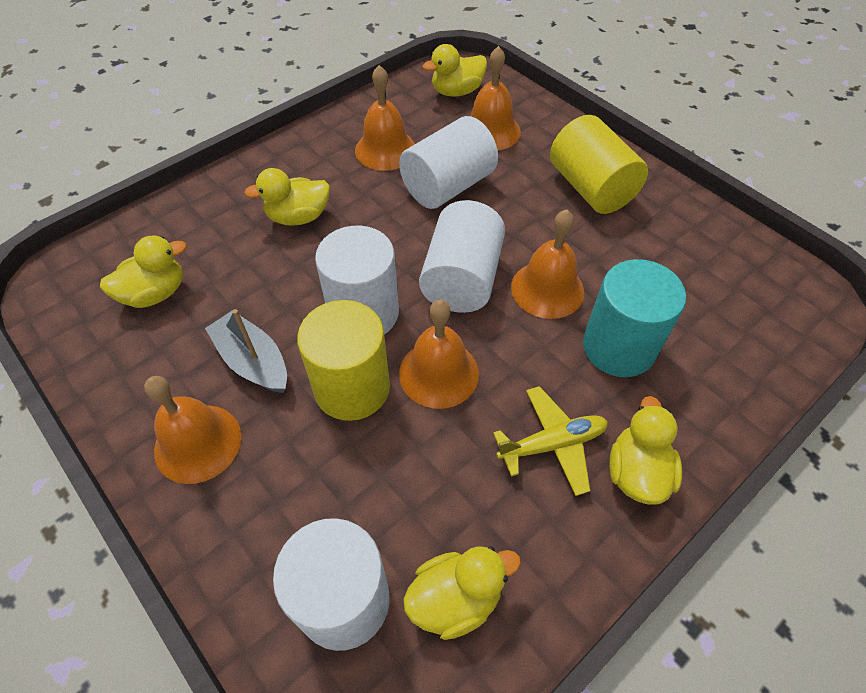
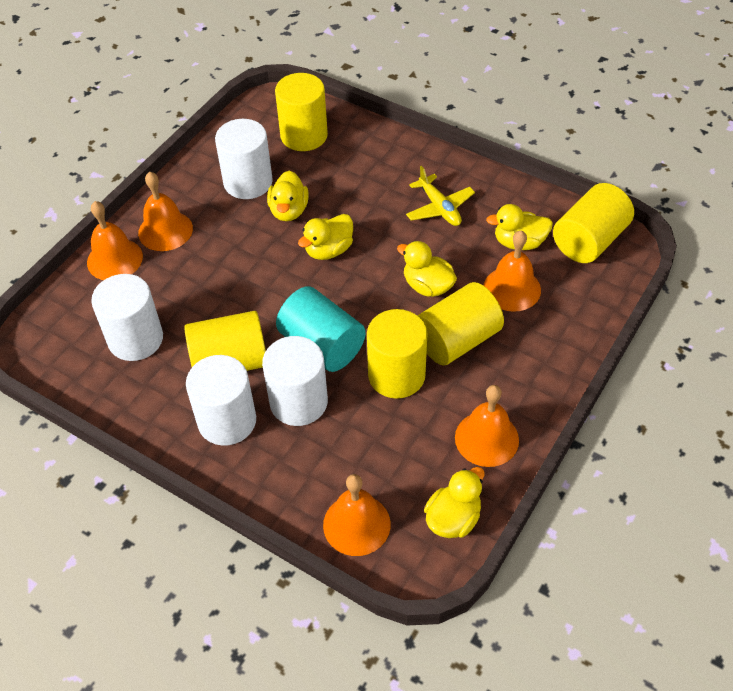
grey boat: 1 -> 0
yellow cylinder: 2 -> 5

